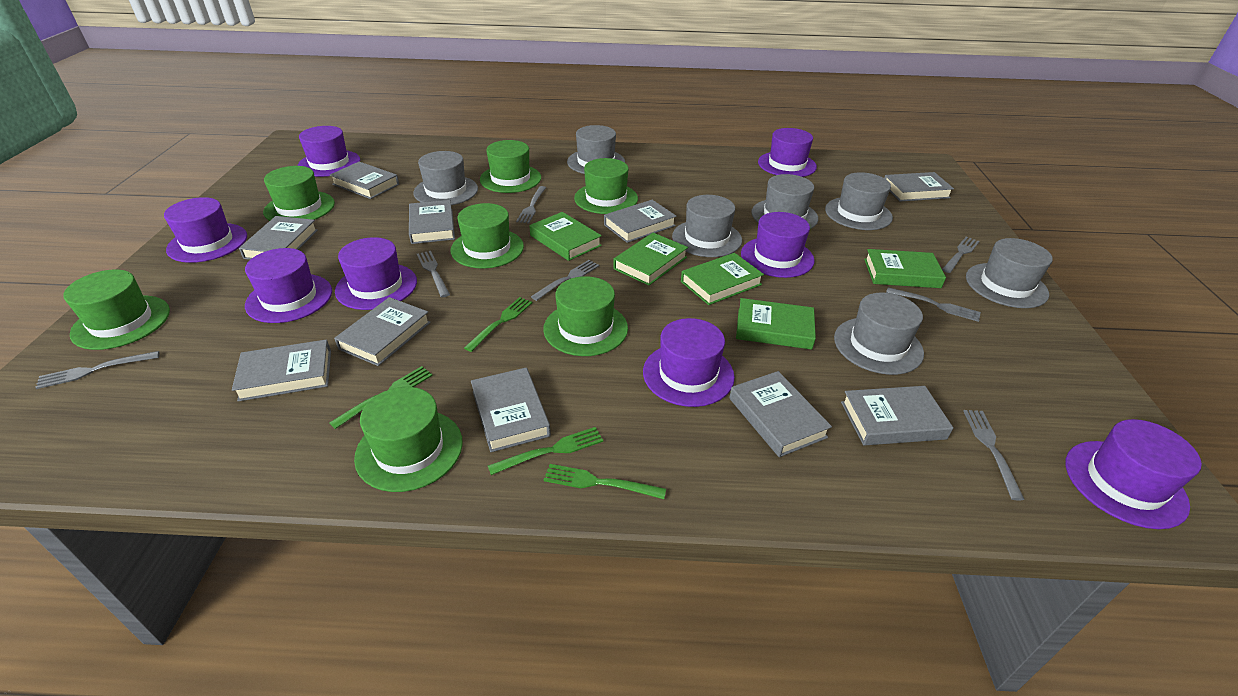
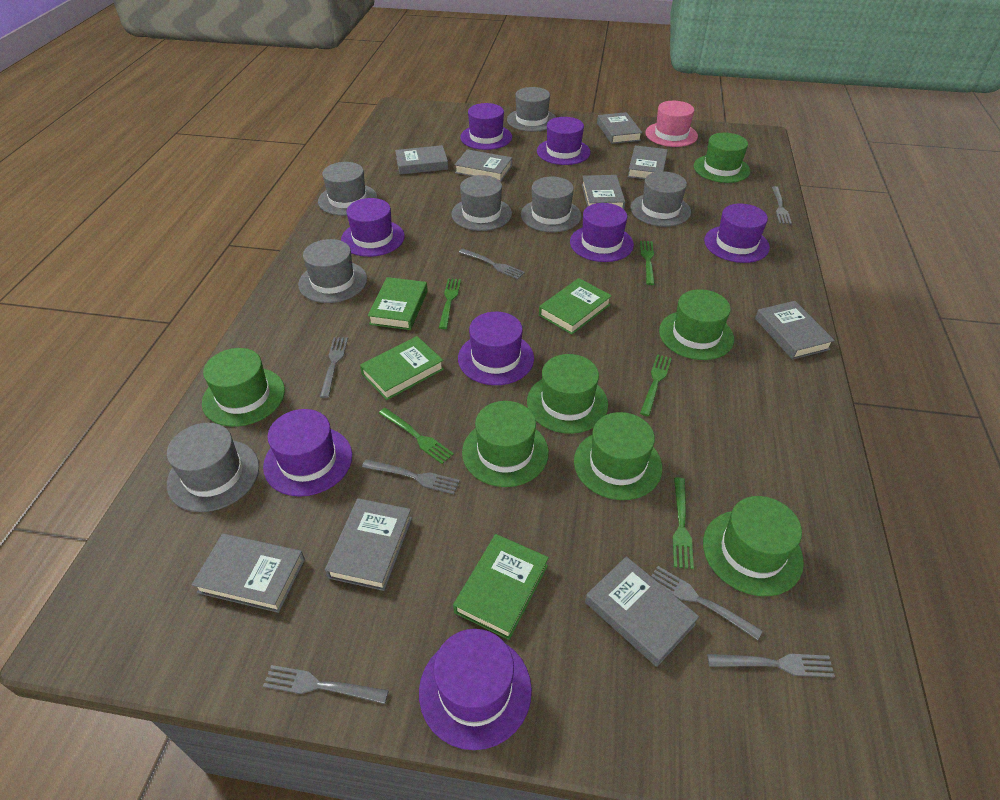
green book: 5 -> 4
green fork: 4 -> 5
grey book: 10 -> 9
pink hat: 0 -> 1

